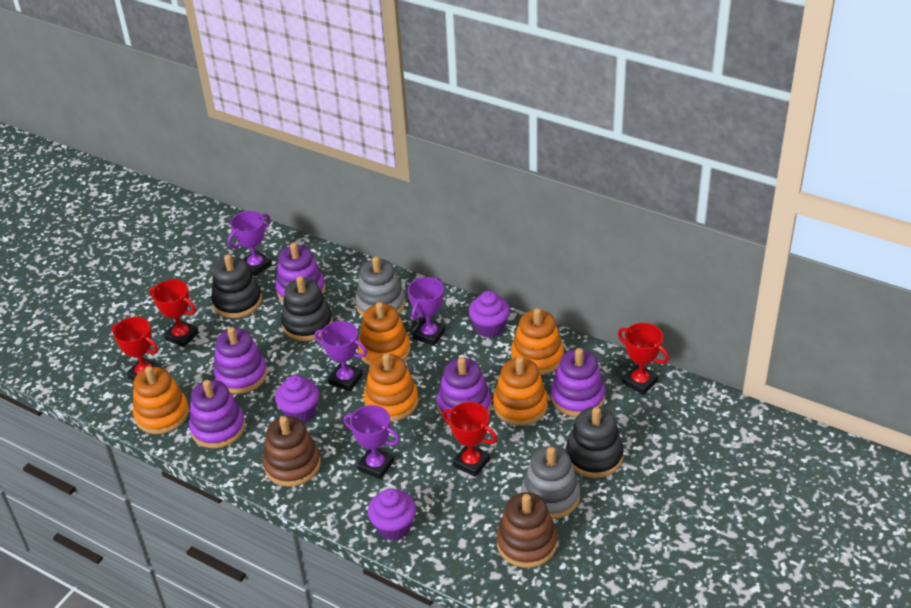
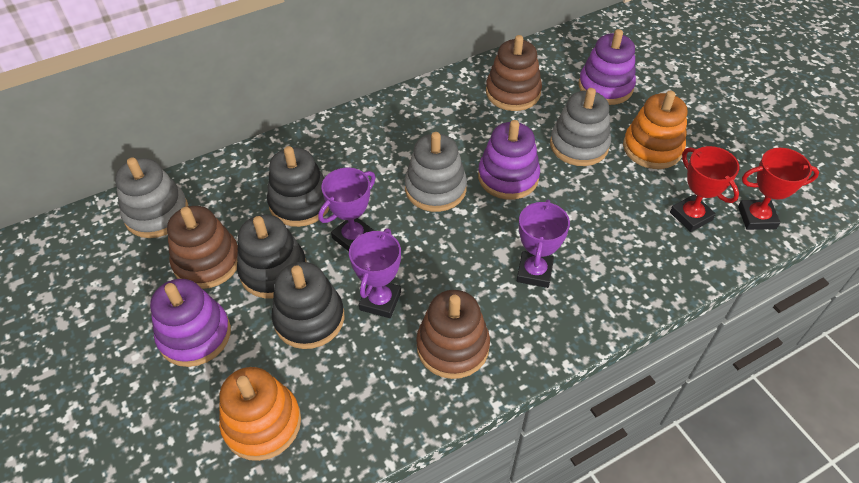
brown stacking toy: 2 -> 3
grey stacking toy: 2 -> 3
orange stacking toy: 5 -> 2
purple cupcake: 3 -> 0
purple stacking toy: 5 -> 3
purple trophy: 4 -> 3
red trophy: 4 -> 2

